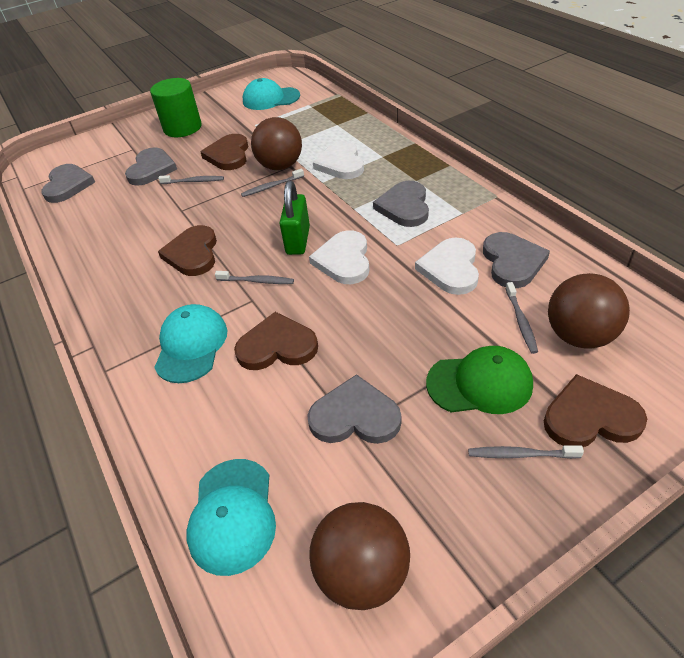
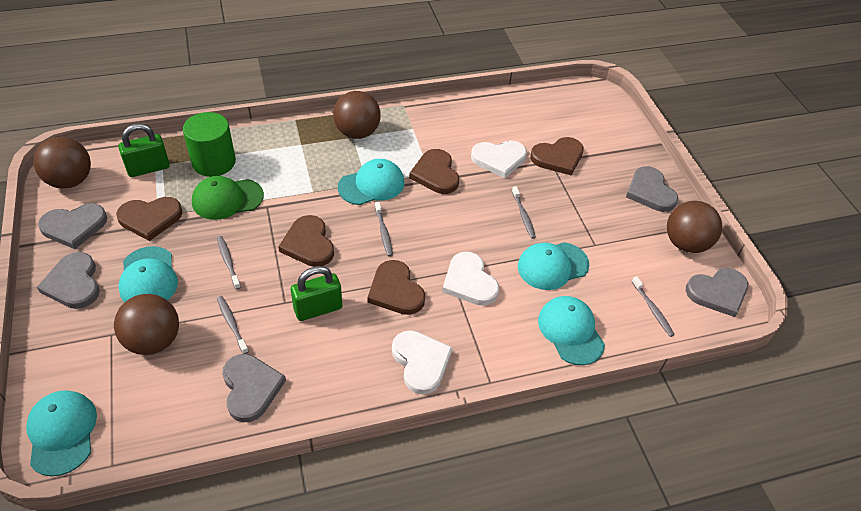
brown ball: 3 -> 4
brown heart: 4 -> 5
green padlock: 1 -> 2
turquoise cap: 3 -> 5

